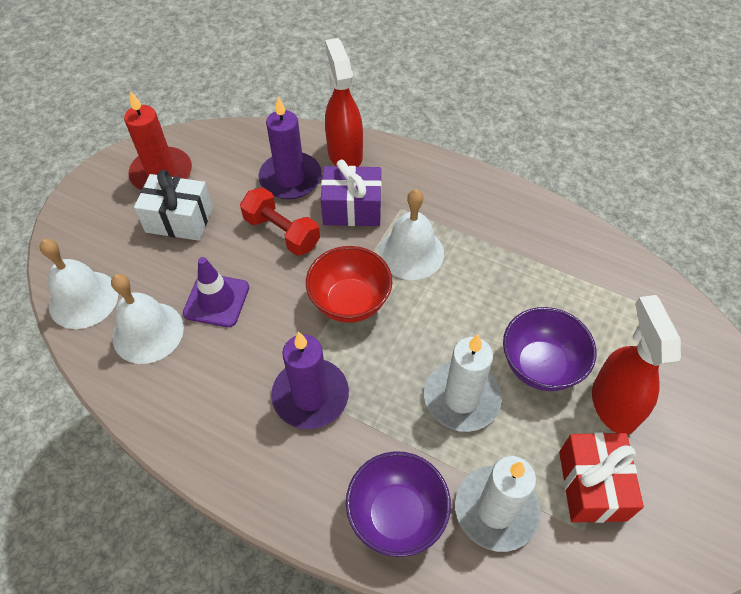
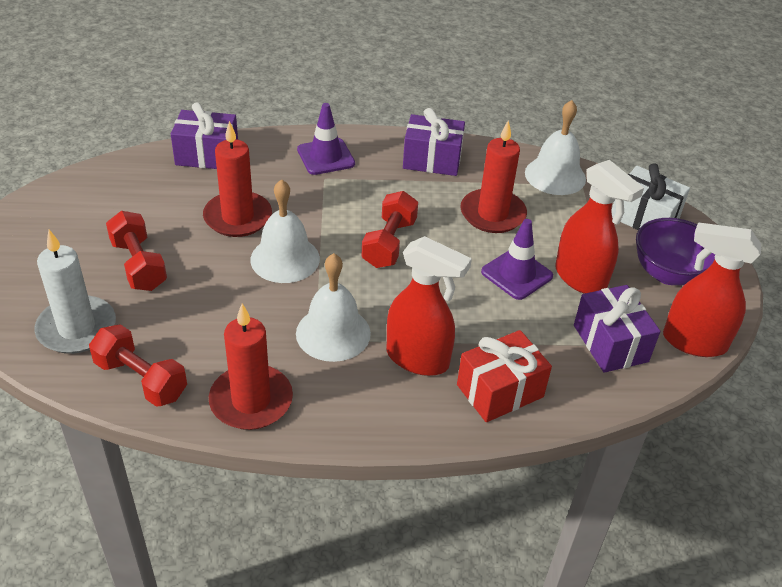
purple bowl: 2 -> 1
purple candle: 2 -> 0
purple gift: 1 -> 3
purple traffic cone: 1 -> 2
red bowl: 1 -> 0
red candle: 1 -> 3
red dumbbell: 1 -> 3
red spray bottle: 2 -> 3
white candle: 2 -> 1

